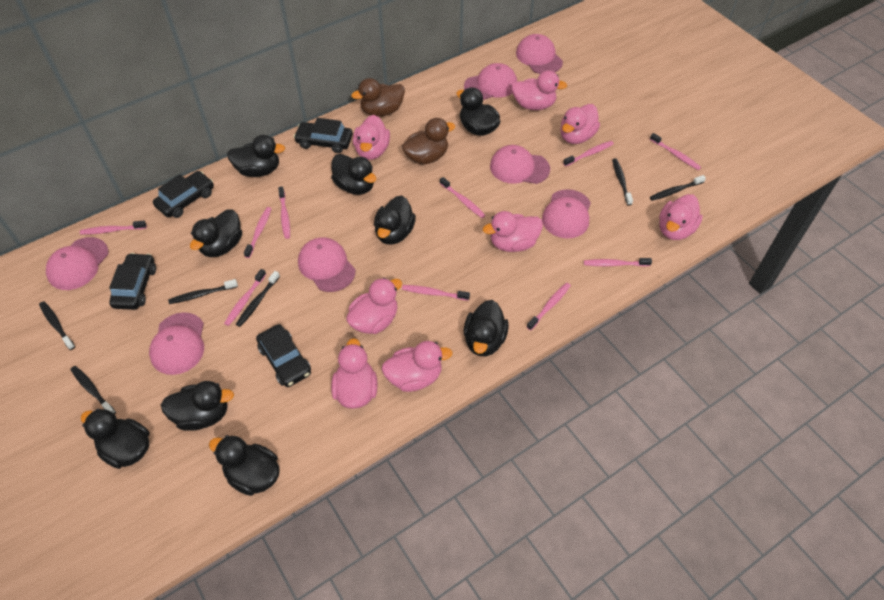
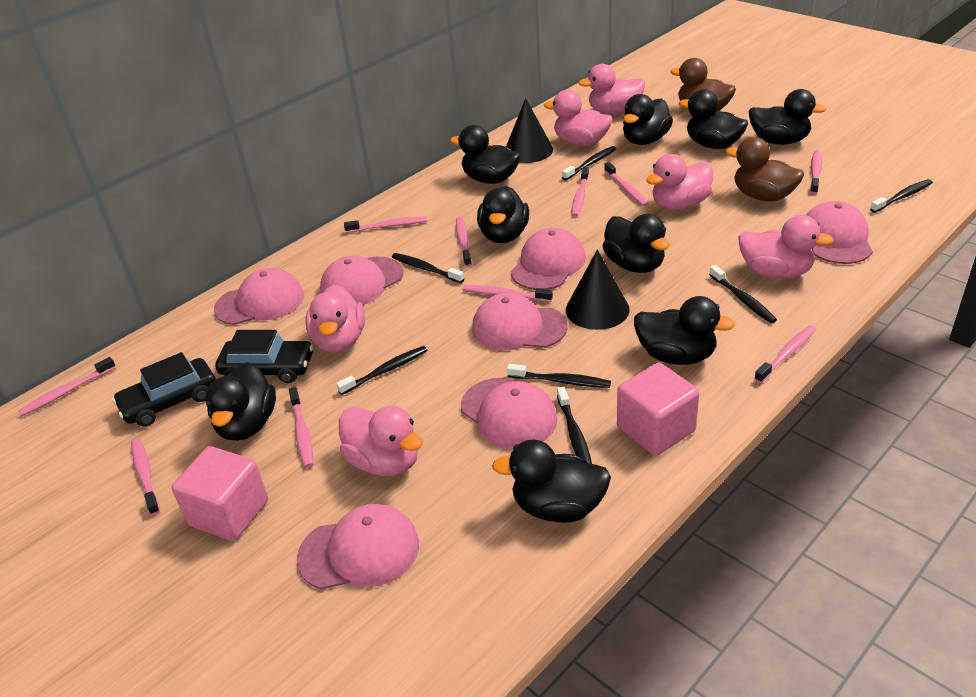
black car: 4 -> 2
black cone: 0 -> 2
black toothbrush: 6 -> 7
pink cube: 0 -> 2
pink duck: 8 -> 6

